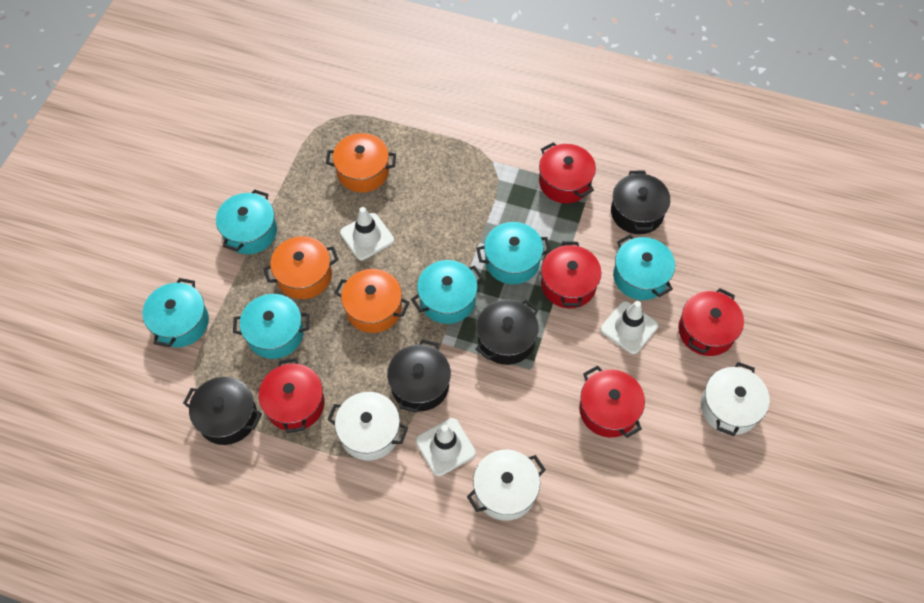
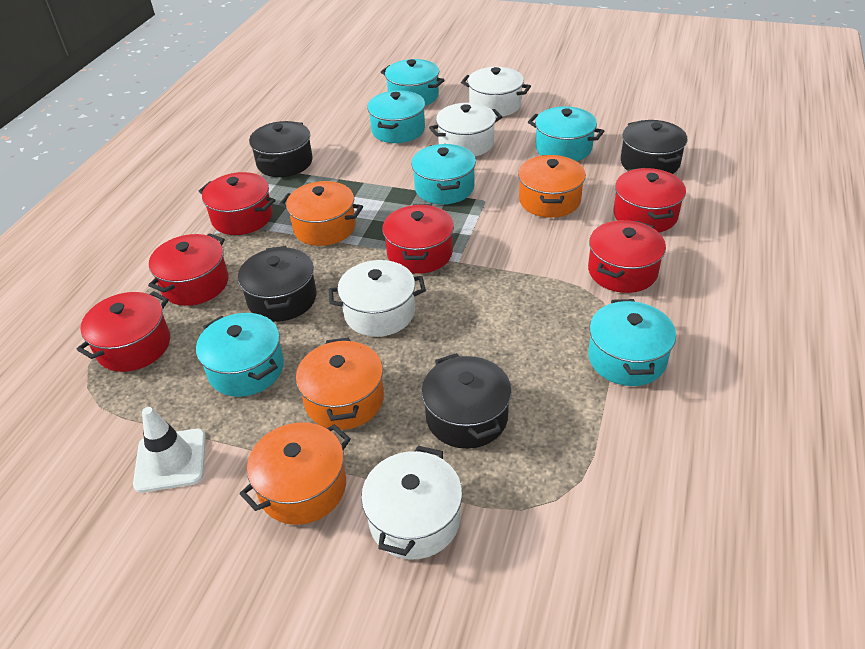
orange pot: 3 -> 4
red pot: 5 -> 6
white pot: 3 -> 4
white traffic cone: 3 -> 1

